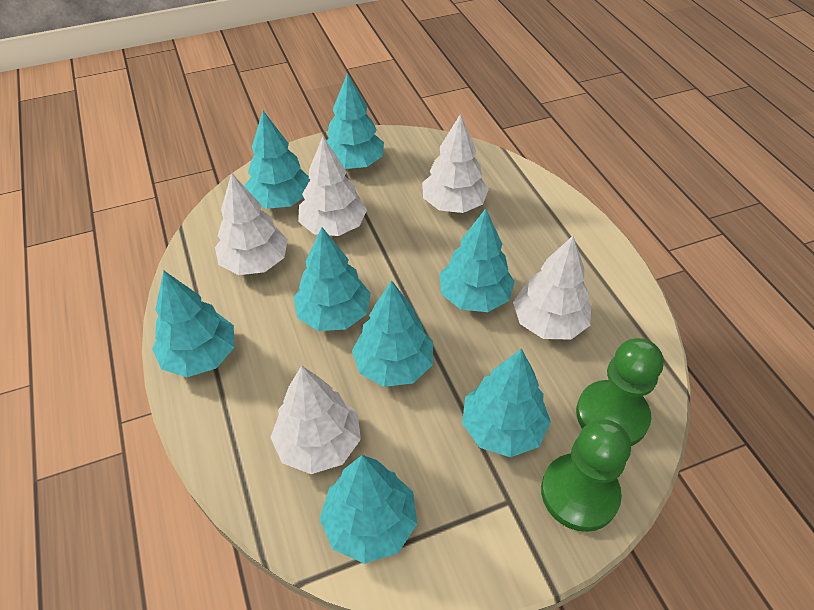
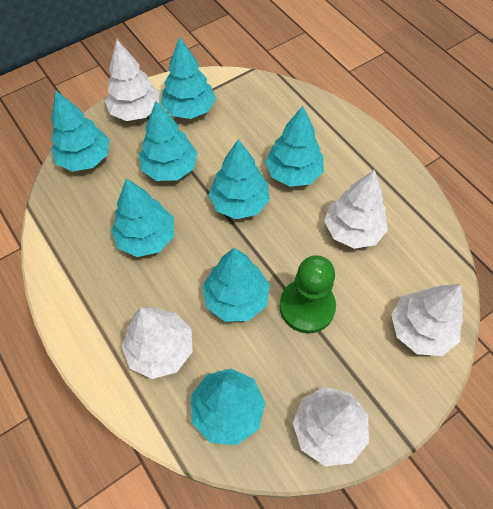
green pawn: 2 -> 1

